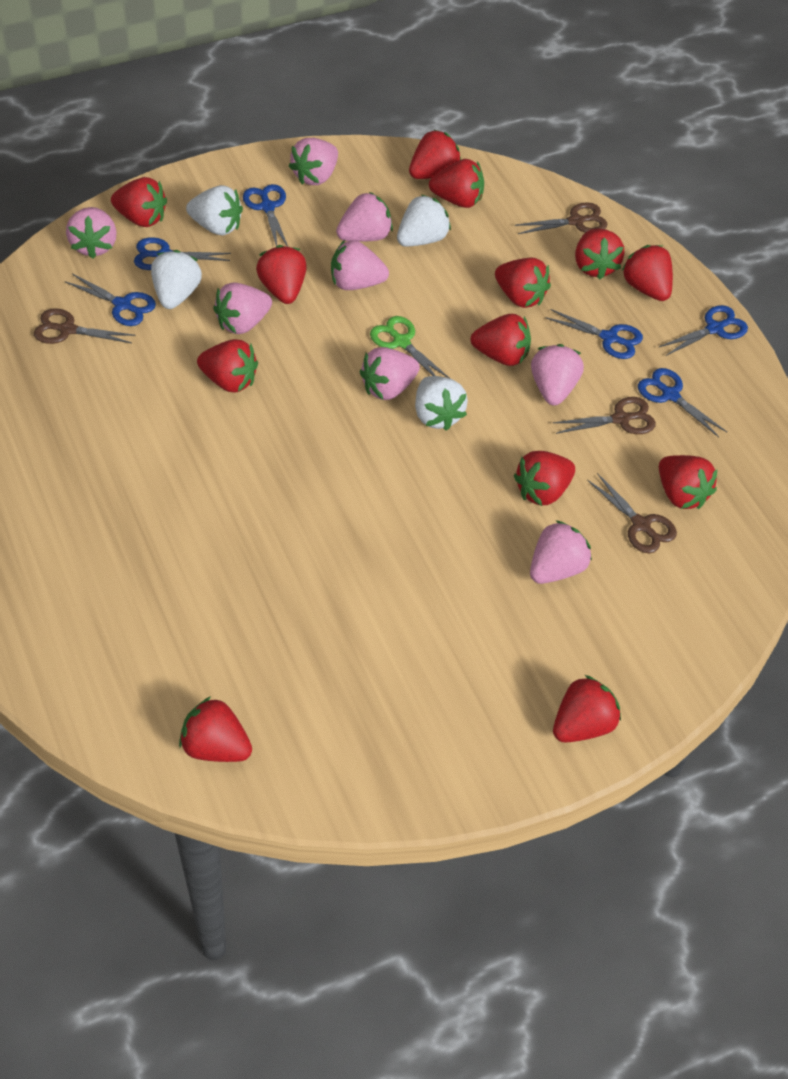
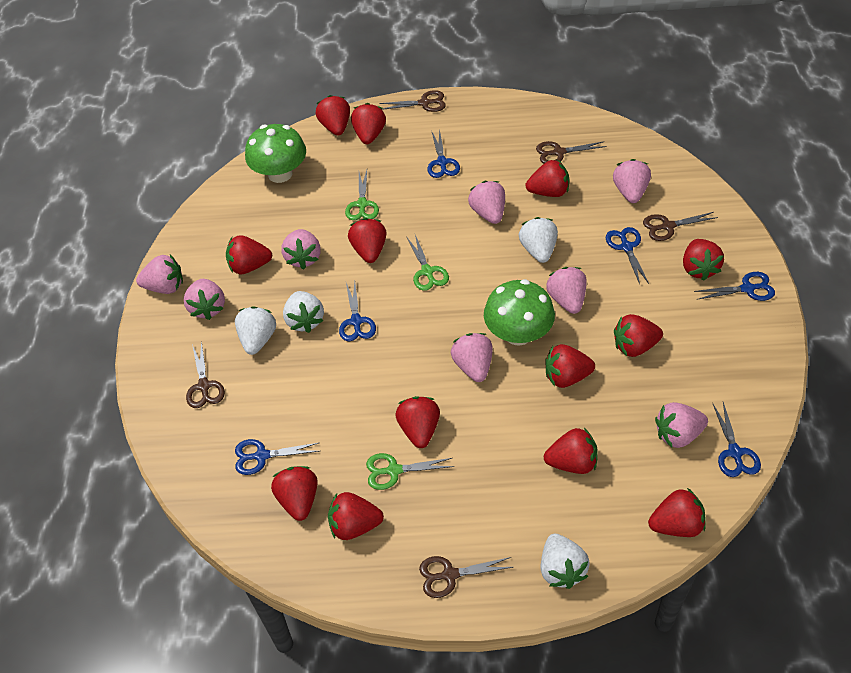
brown scissors: 4 -> 5
green mushroom: 0 -> 2
green scissors: 1 -> 3

